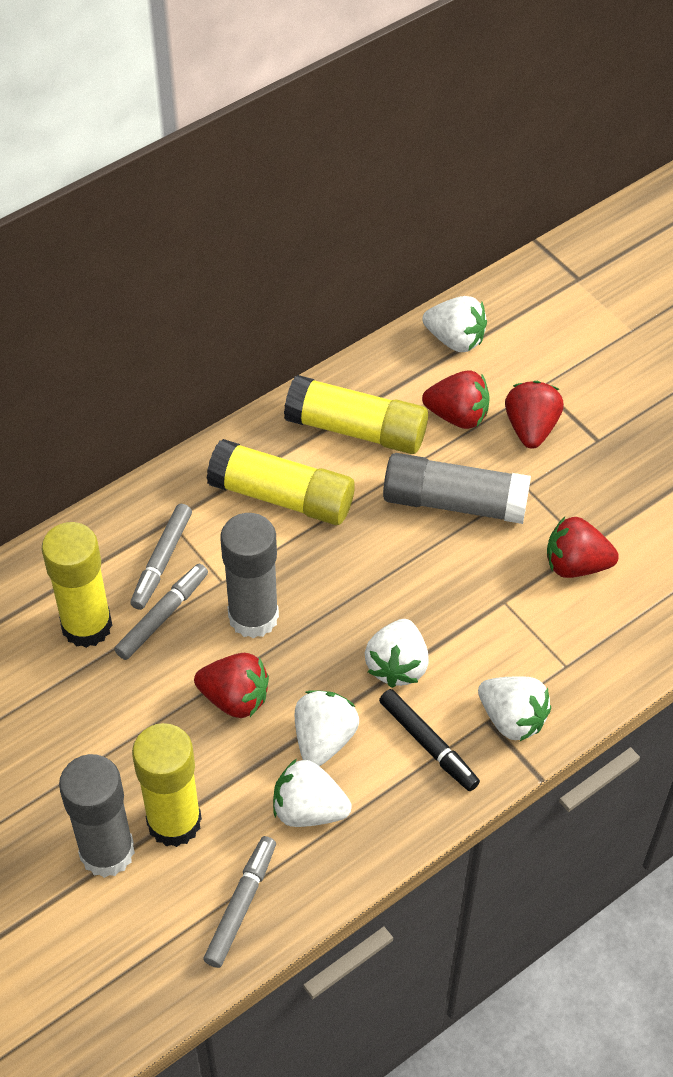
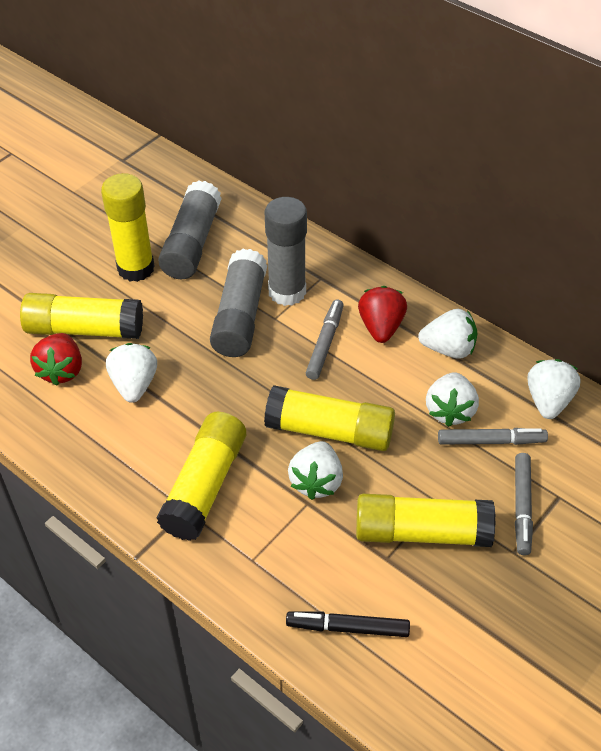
red strawberry: 4 -> 2
yellow glue stick: 4 -> 5

